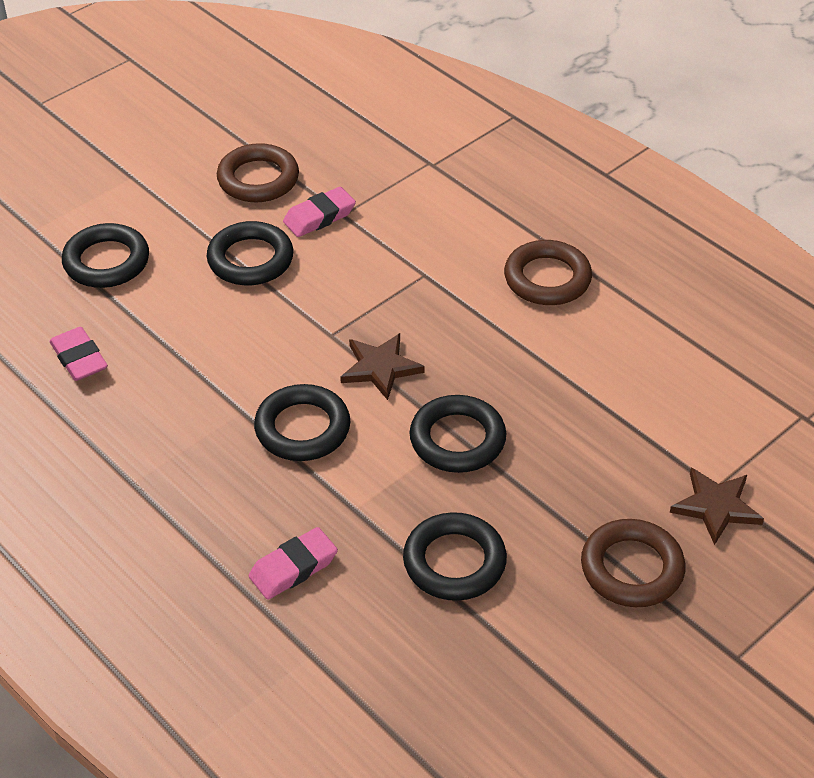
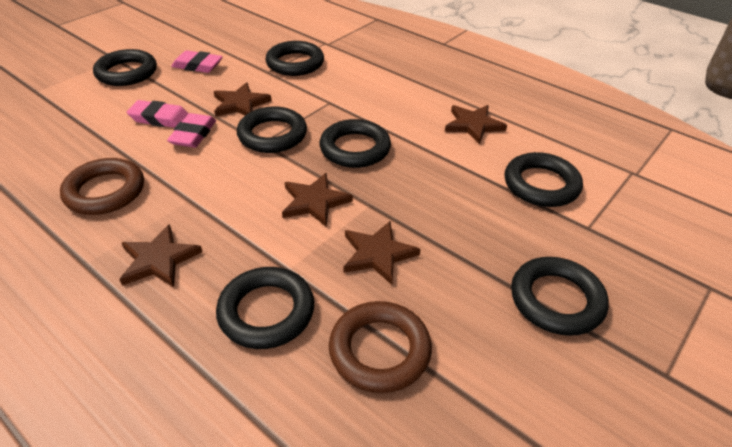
black ring: 5 -> 7
brown ring: 3 -> 2
brown star: 2 -> 5

